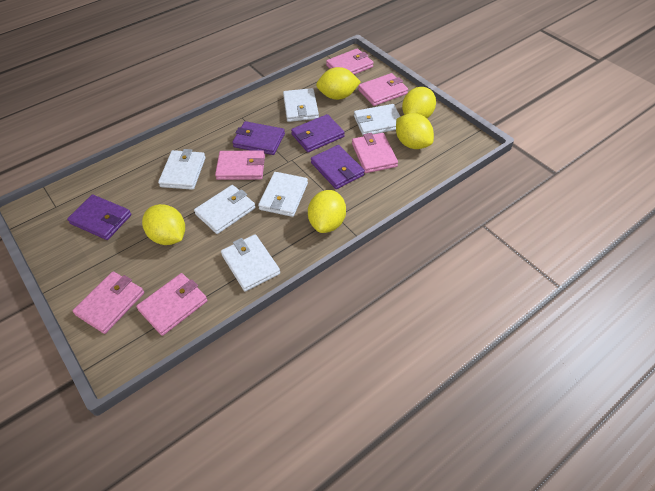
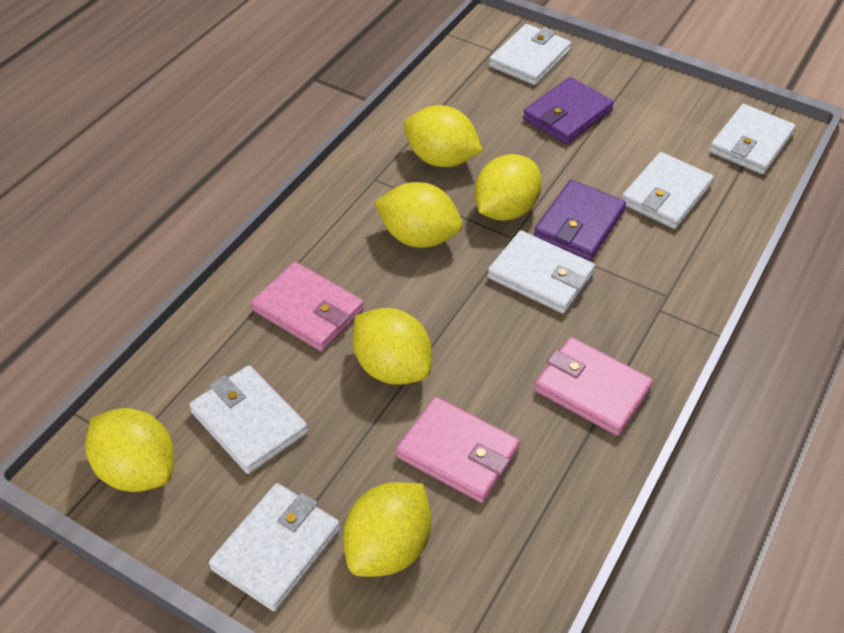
pink wallet: 6 -> 3
purple wallet: 4 -> 2
yellow lemon: 5 -> 6

